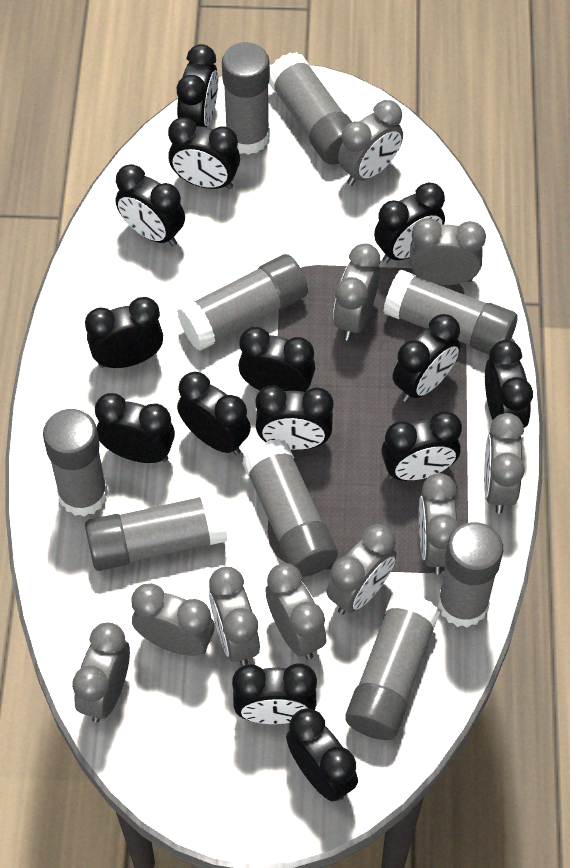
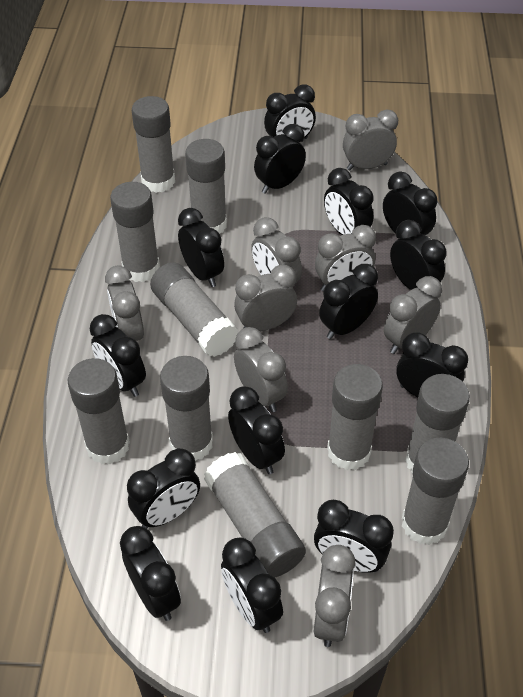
grey clock: 10 -> 8
grey glue stick: 9 -> 10

